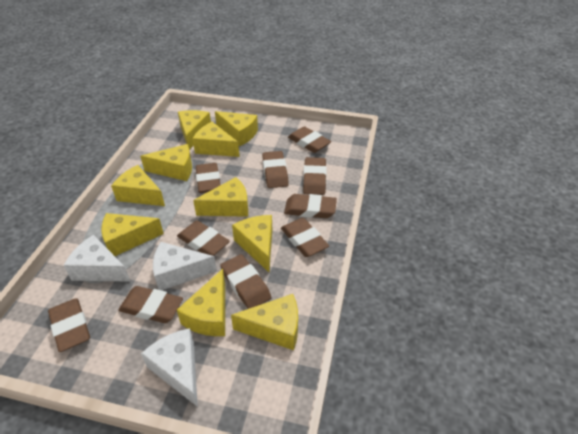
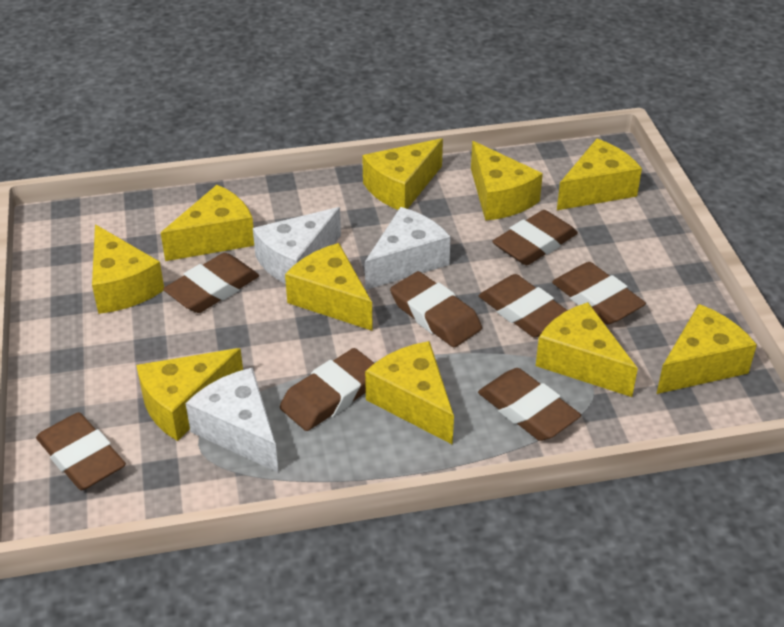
brown eraser: 10 -> 8

